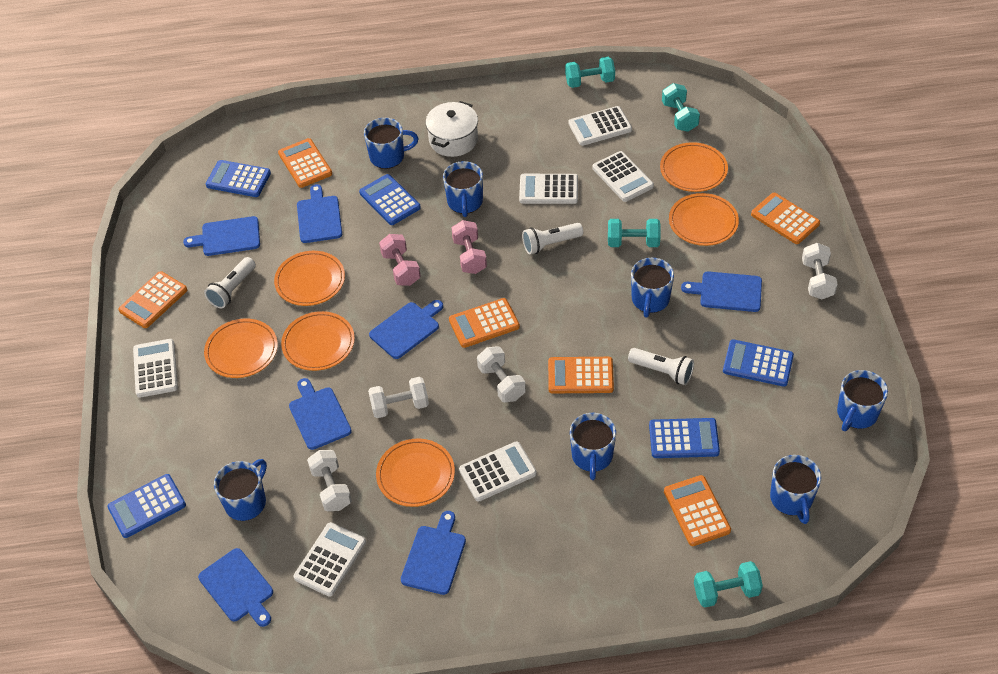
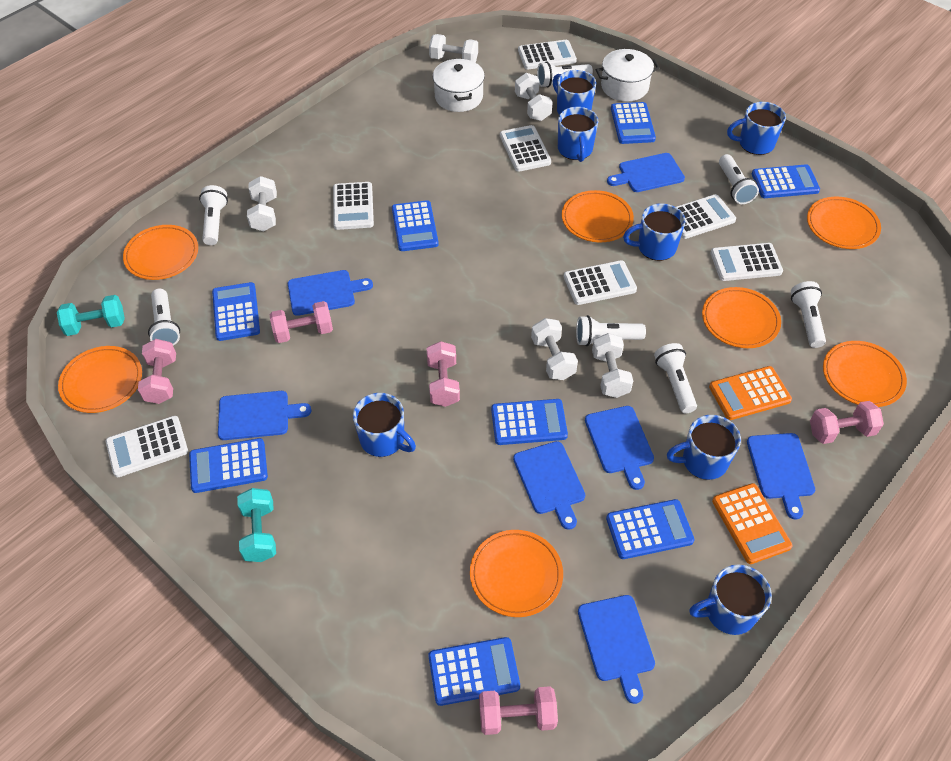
blue calculator: 5 -> 8
orange calculator: 6 -> 2
orange plate: 6 -> 7
pink dumbbell: 2 -> 5
turquoise dumbbell: 4 -> 2
white calculator: 6 -> 7
white dumbbell: 4 -> 5
white flashlight: 3 -> 7
white pot: 1 -> 2

